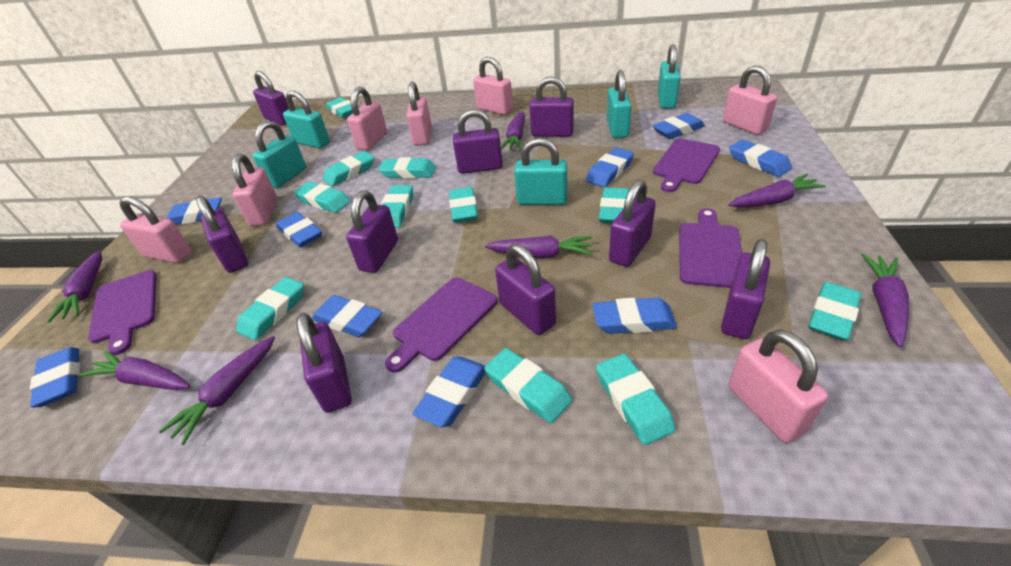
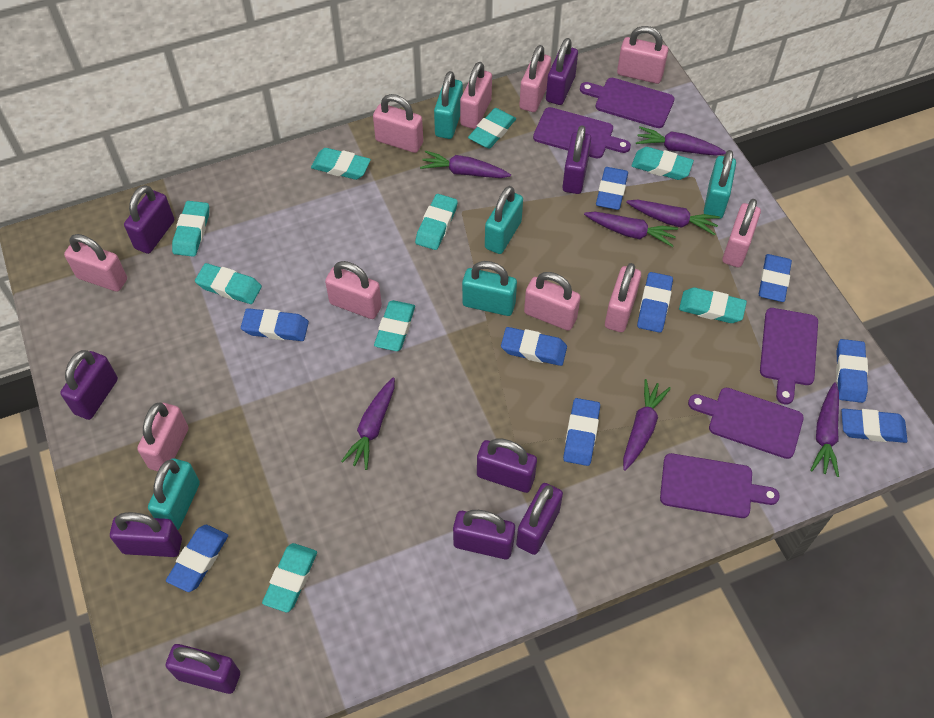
pink padlock: 7 -> 10
purple cutting board: 4 -> 5
turquoise eraser: 11 -> 9

